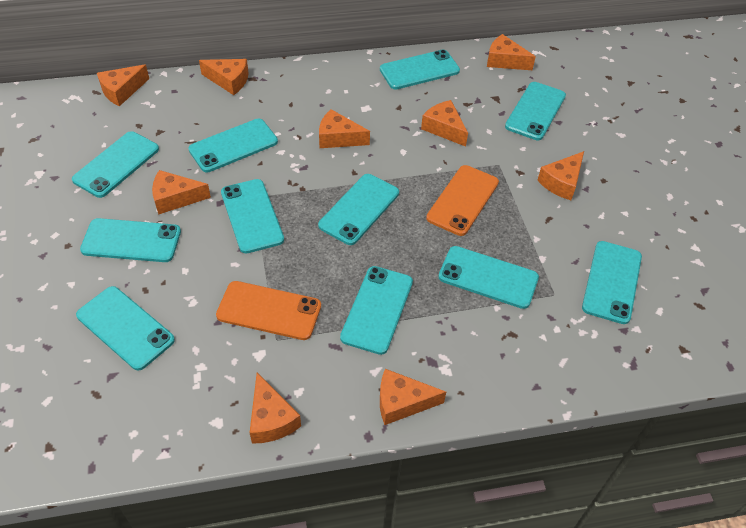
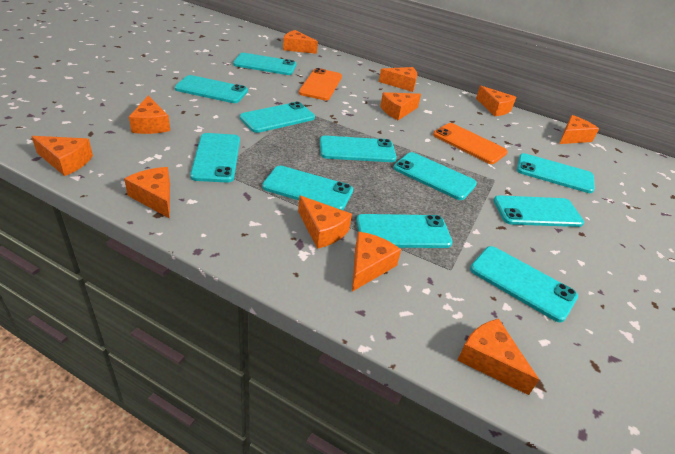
orange cheese: 9 -> 11

